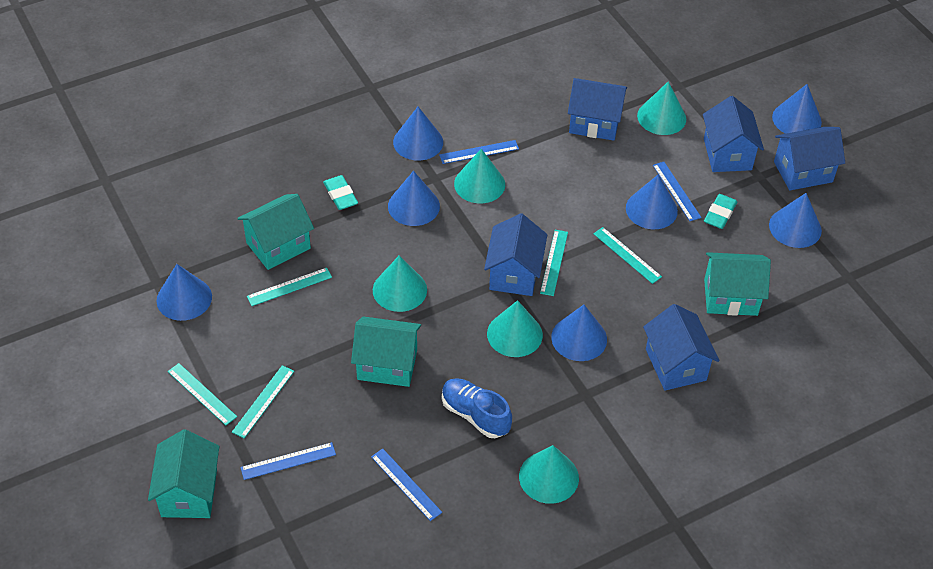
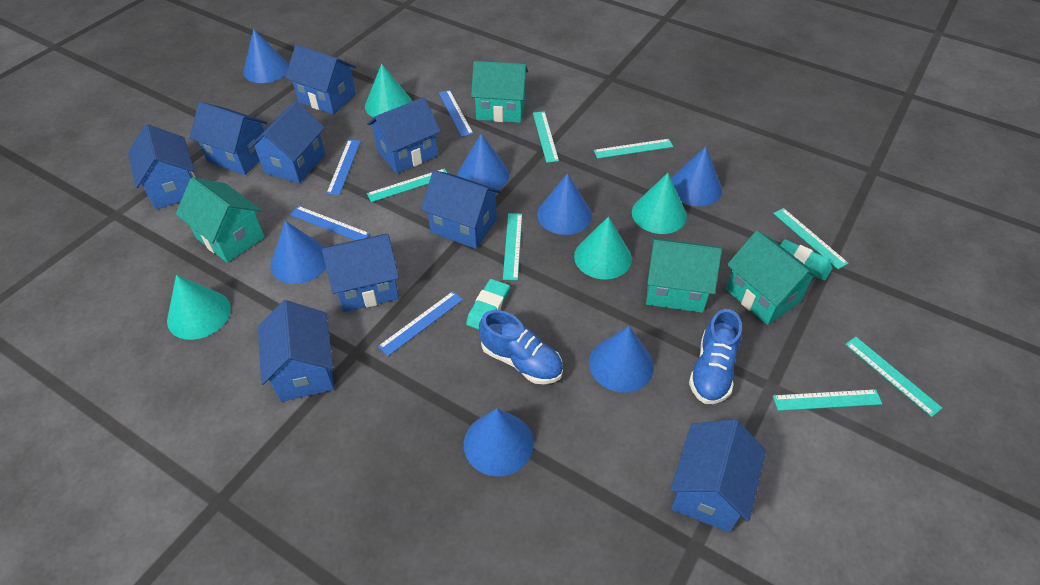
blue house: 5 -> 9
blue shoe: 1 -> 2
turquoise cone: 5 -> 4
turquoise ruler: 5 -> 7

